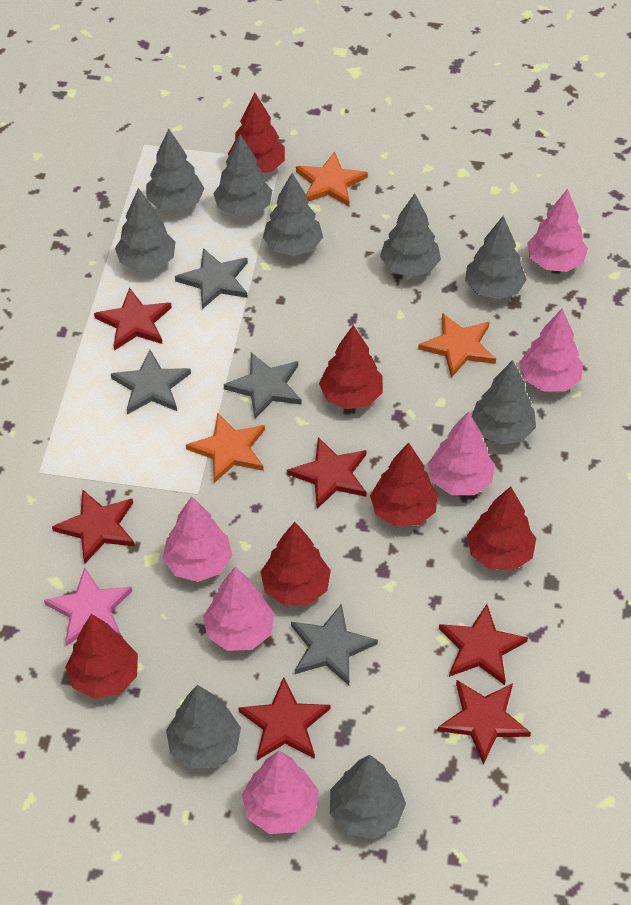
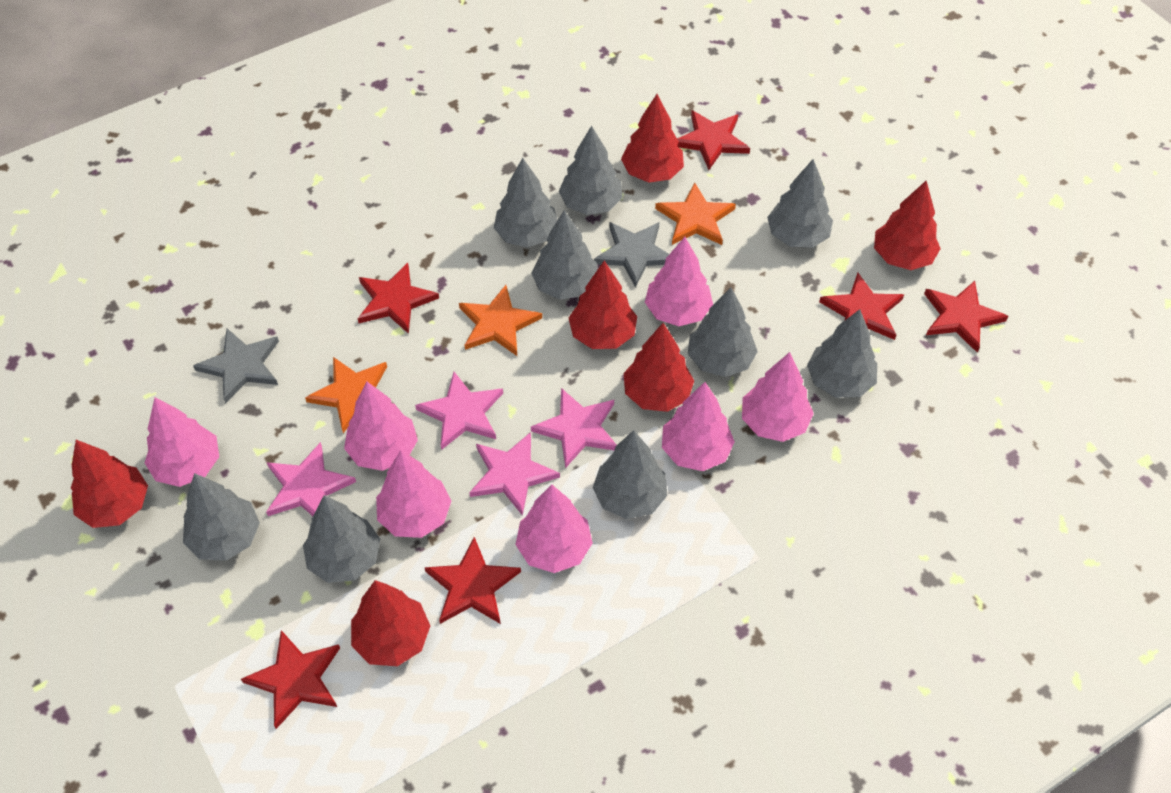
grey star: 4 -> 2
pink star: 1 -> 4
pink tree: 6 -> 7

